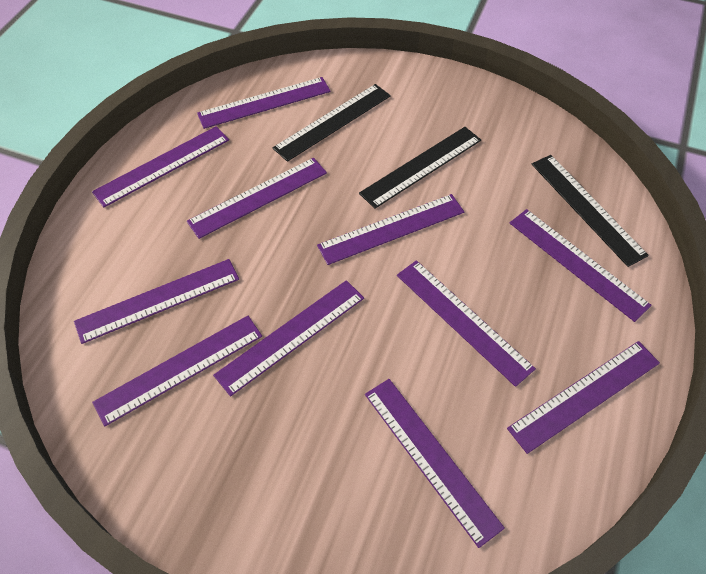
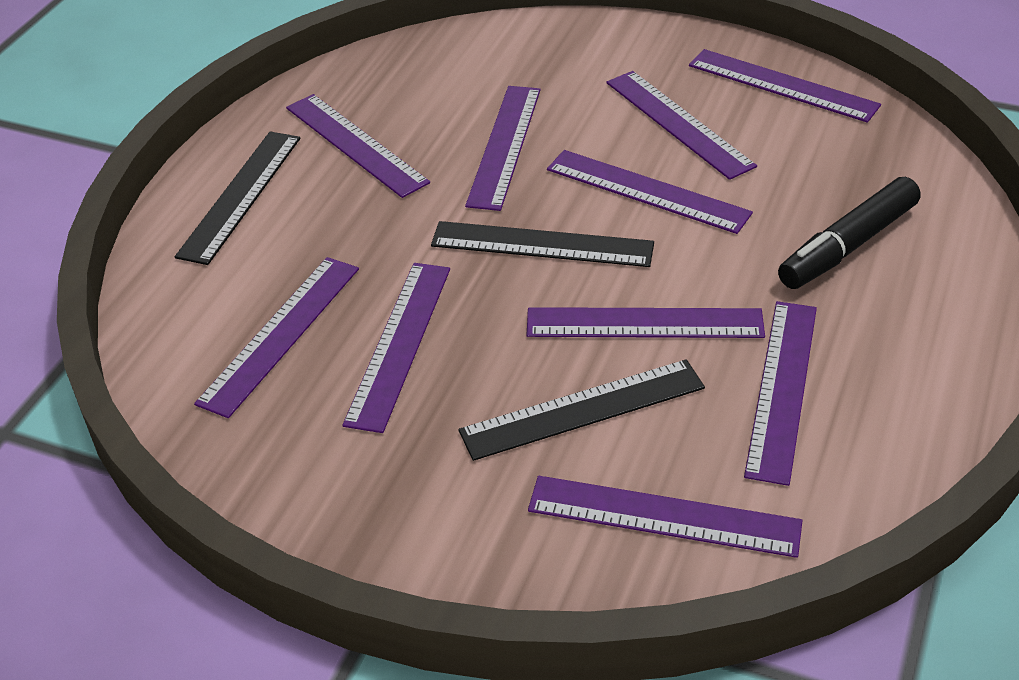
black marker: 0 -> 1
purple ruler: 11 -> 10

